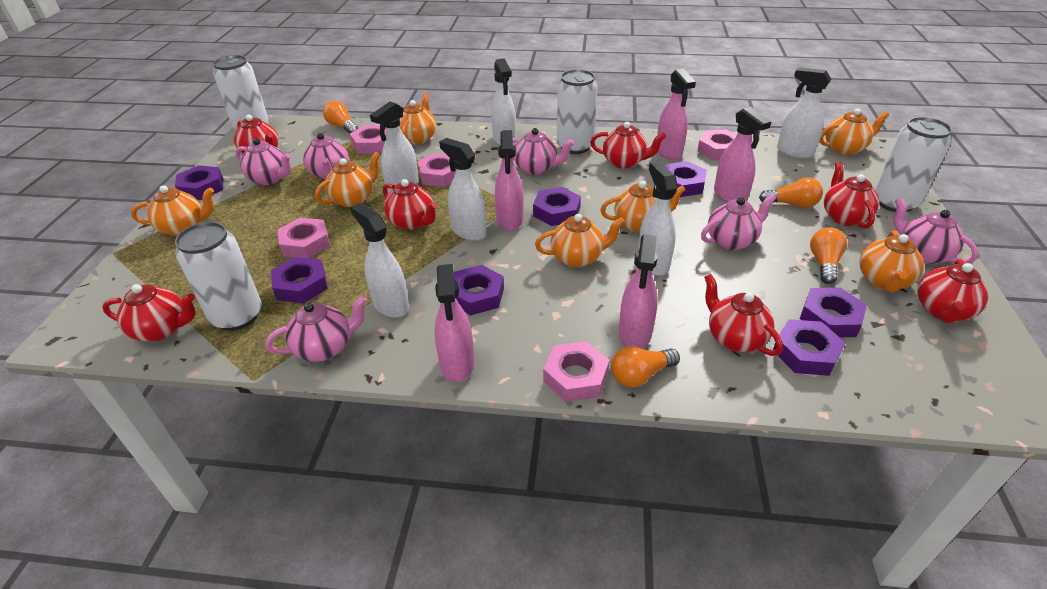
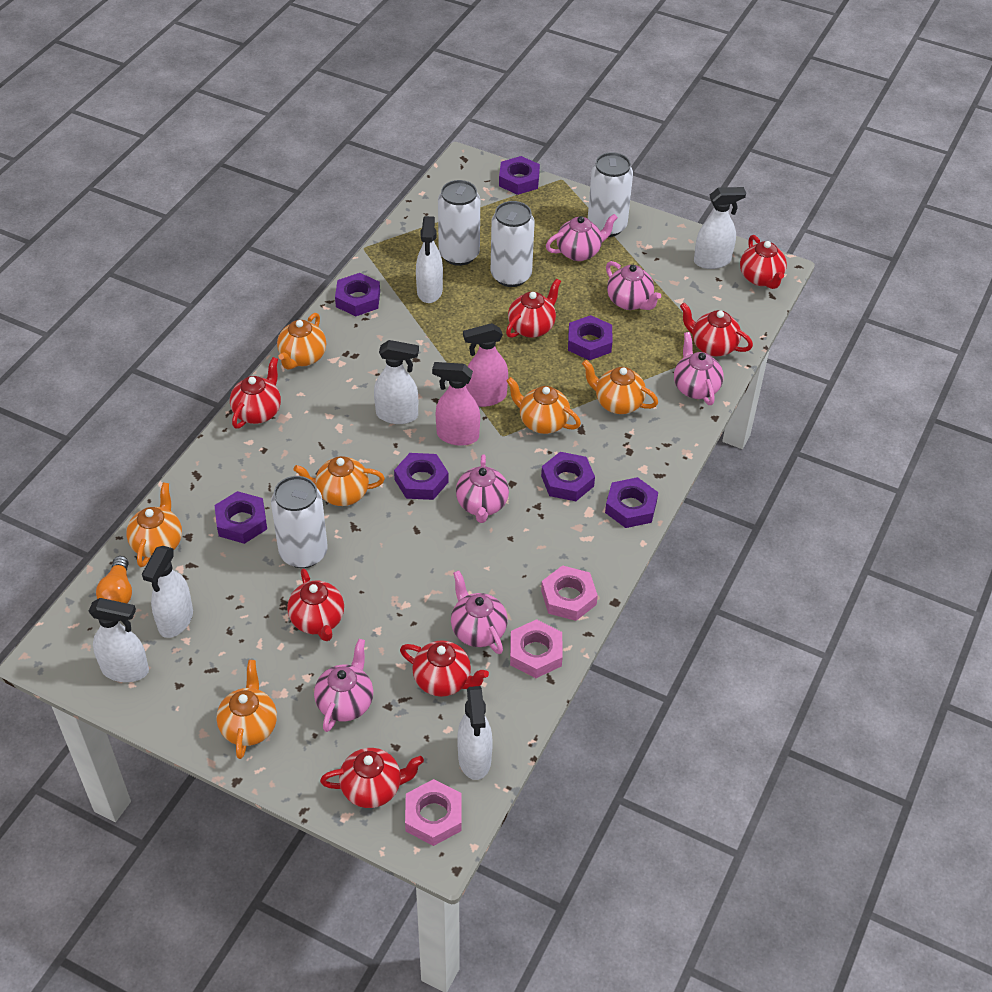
orange light bulb: 4 -> 1
orange teapot: 7 -> 6
pink nut: 5 -> 3
pink spray bottle: 5 -> 2

